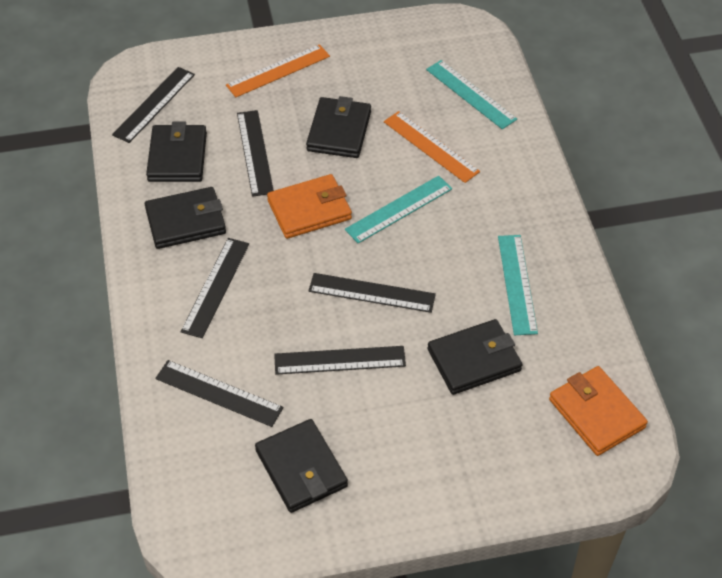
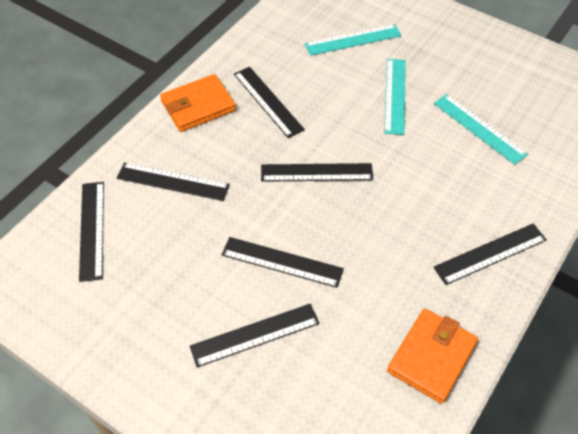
black ruler: 6 -> 7
black wallet: 5 -> 0
orange ruler: 2 -> 0

